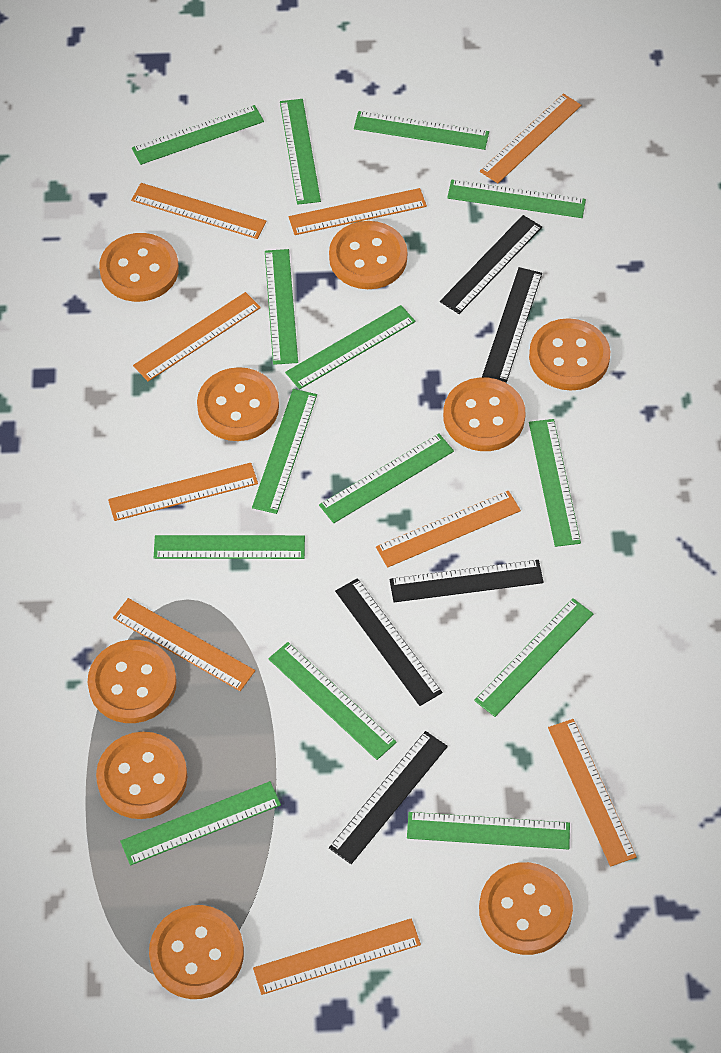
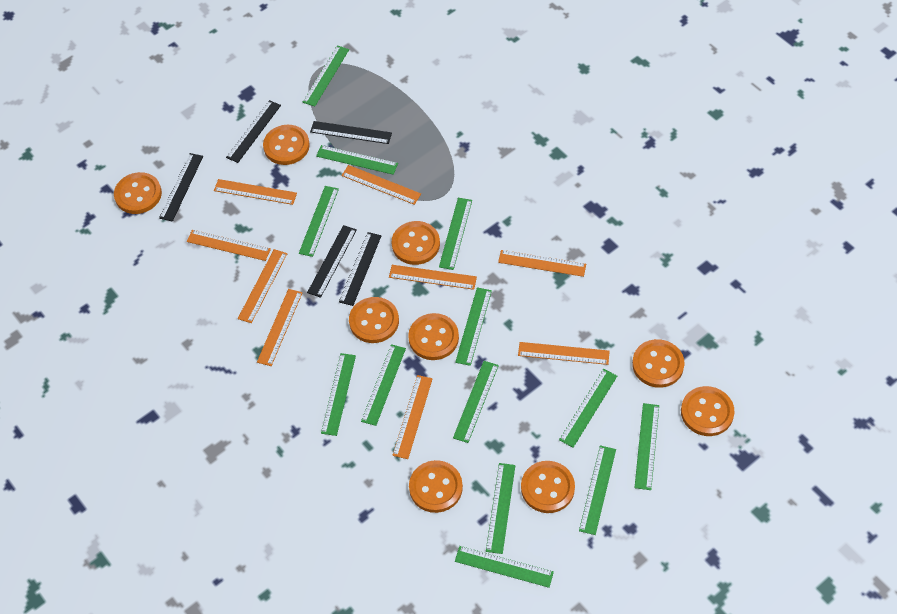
green ruler: 14 -> 13

